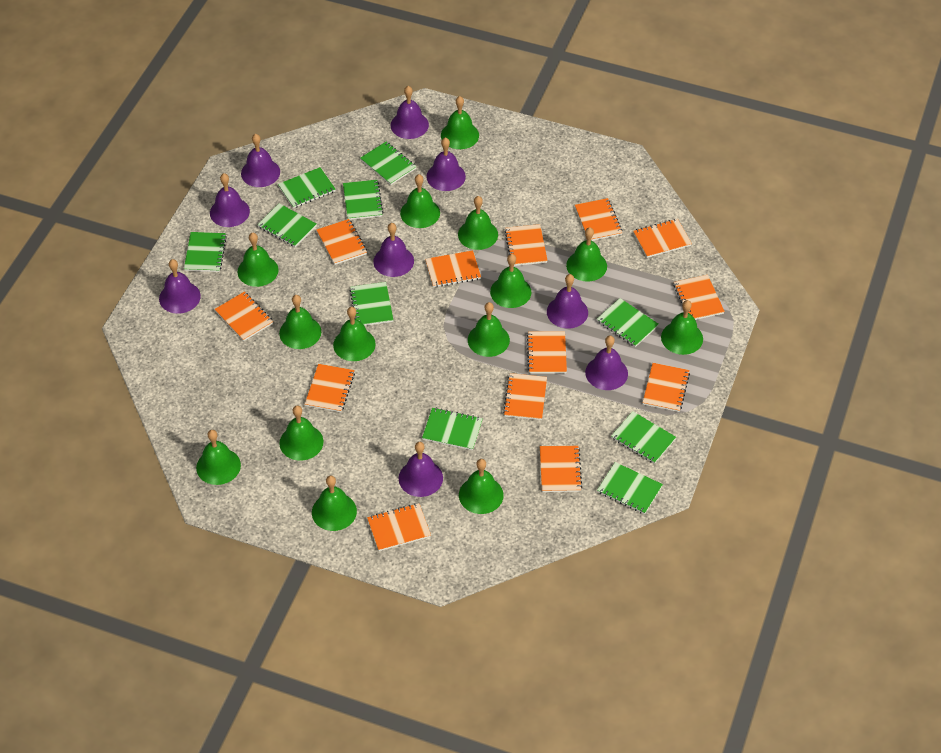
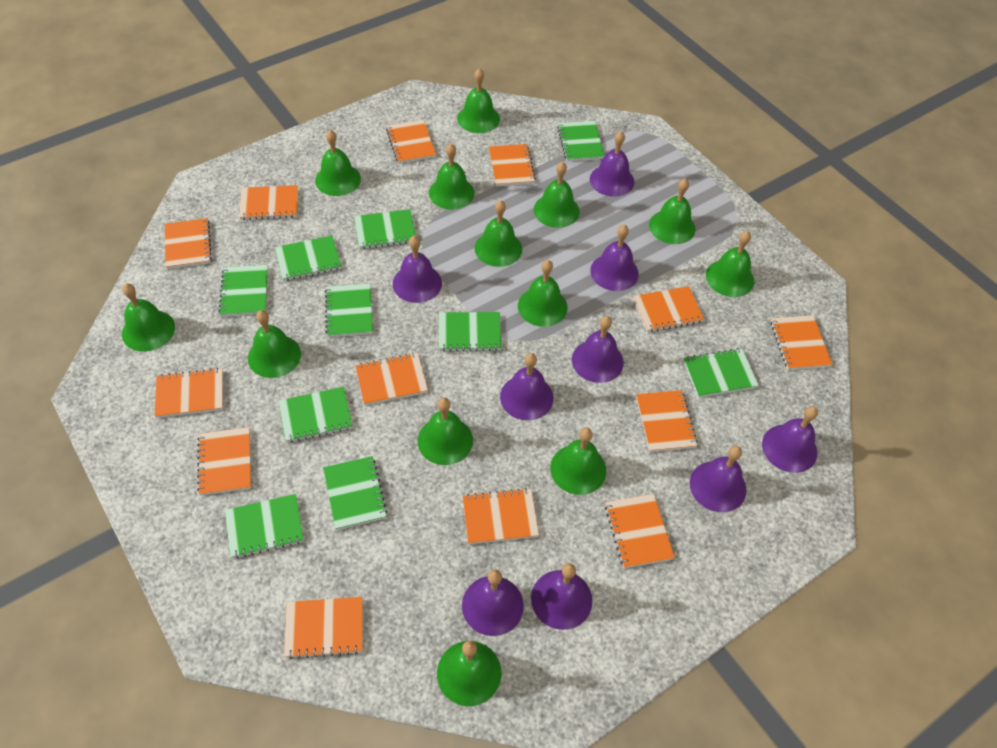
green bell: 14 -> 13

